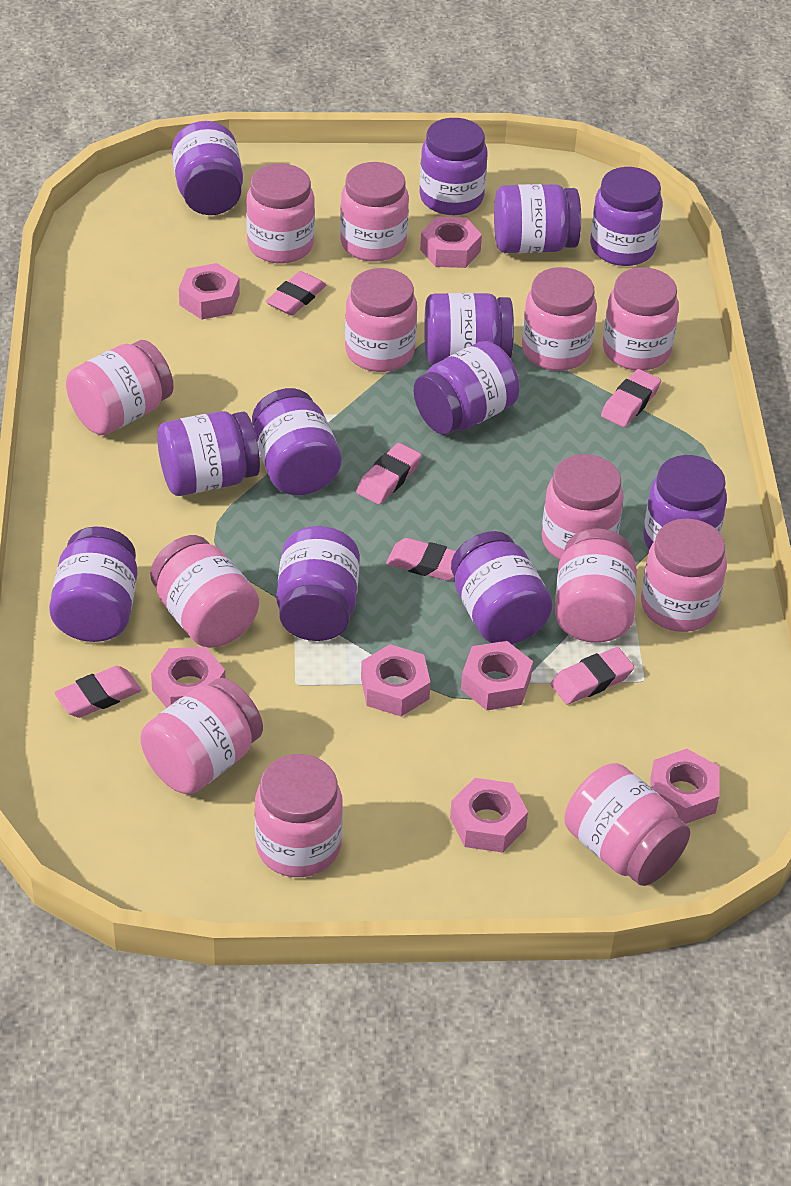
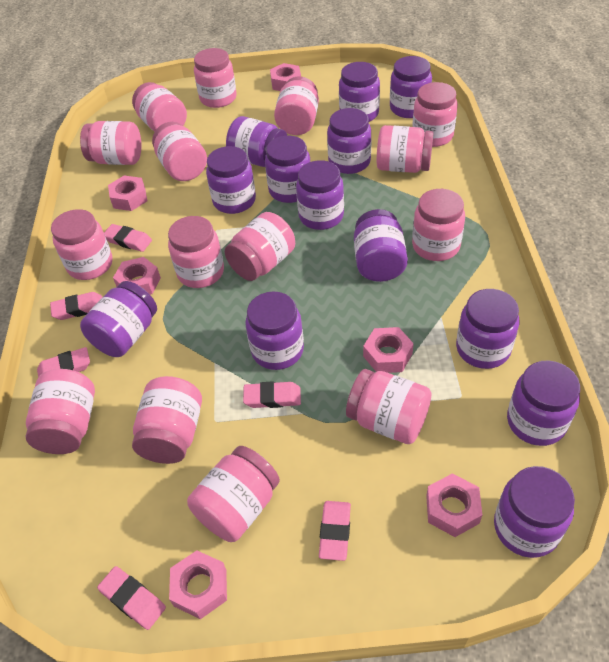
pink jar: 13 -> 15
pink nut: 7 -> 6
purple jar: 12 -> 13

